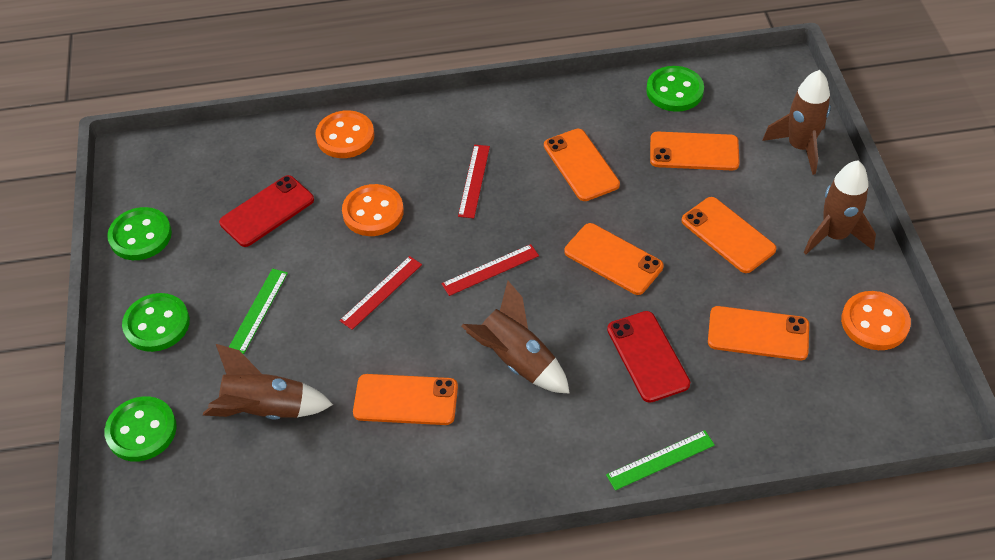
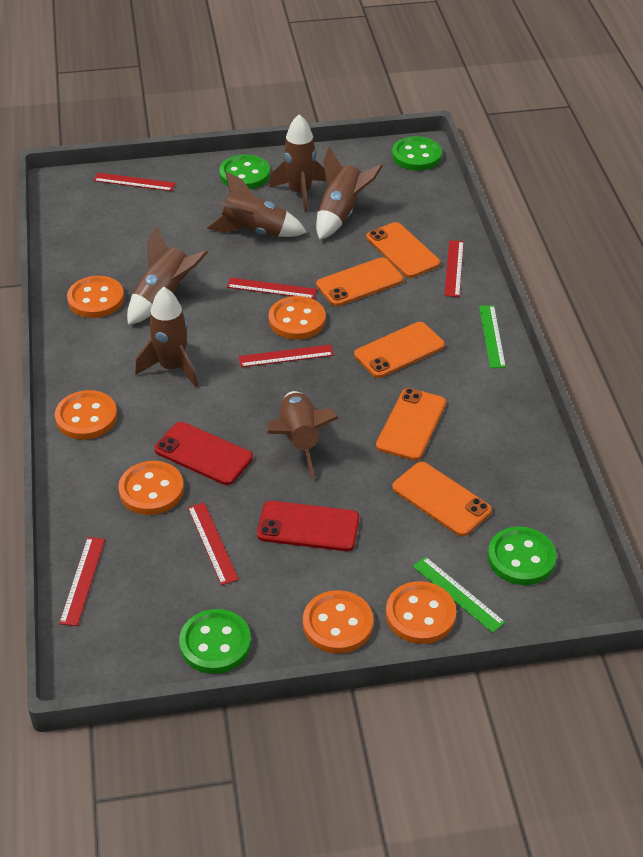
brown rocket: 4 -> 6
orange button: 3 -> 6
orange phone: 6 -> 5
red ruler: 3 -> 6

